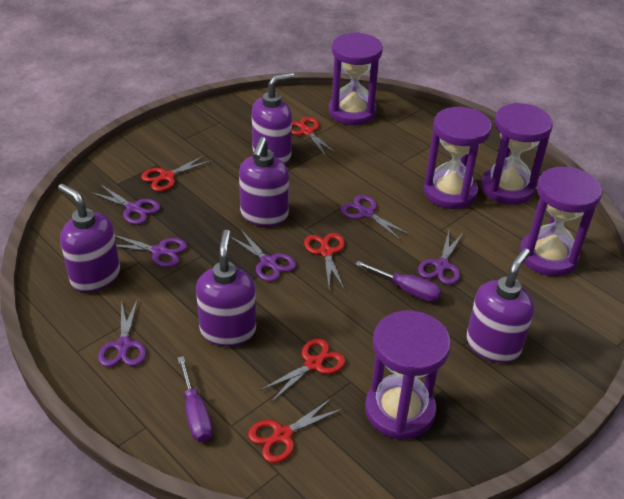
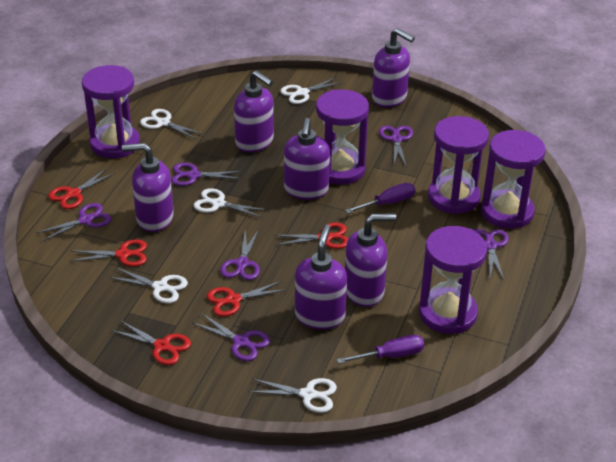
purple soap dispenser: 5 -> 6
white scissors: 0 -> 5

